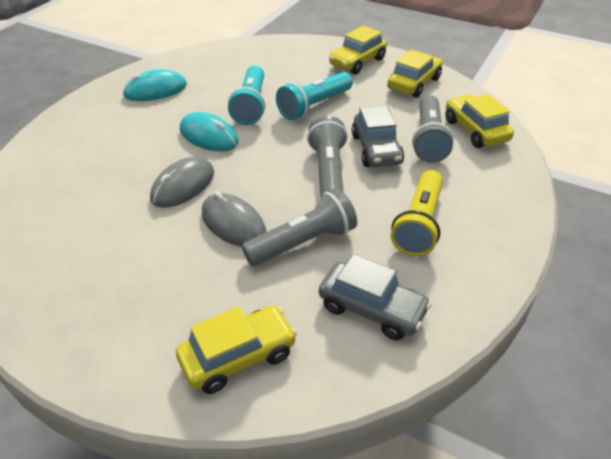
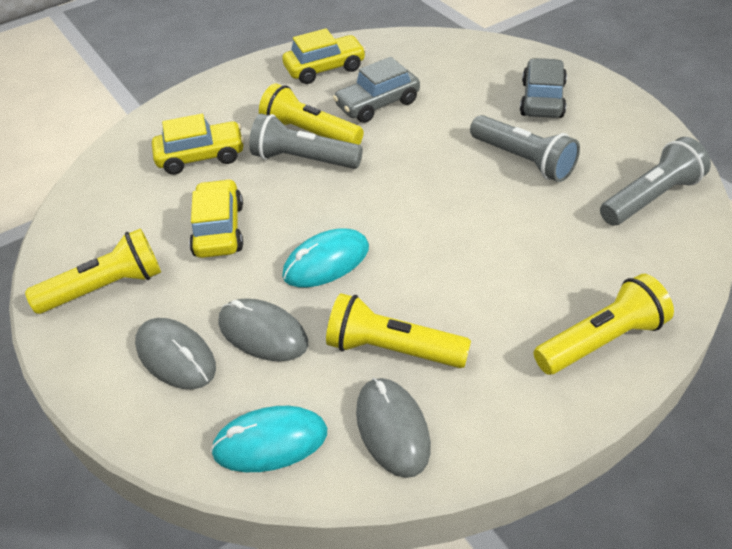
grey mouse: 2 -> 3
turquoise flashlight: 2 -> 0
yellow car: 4 -> 3
yellow flashlight: 1 -> 4

